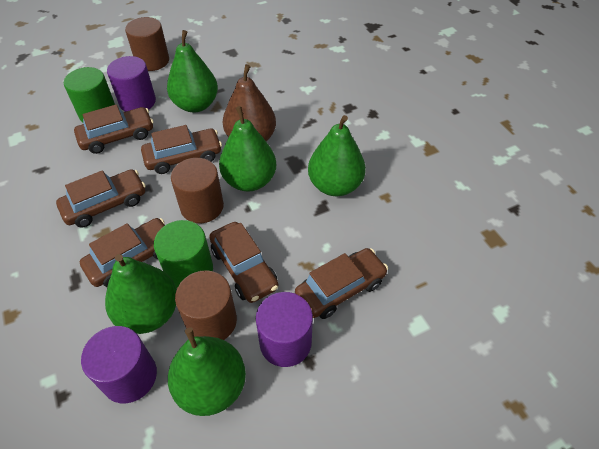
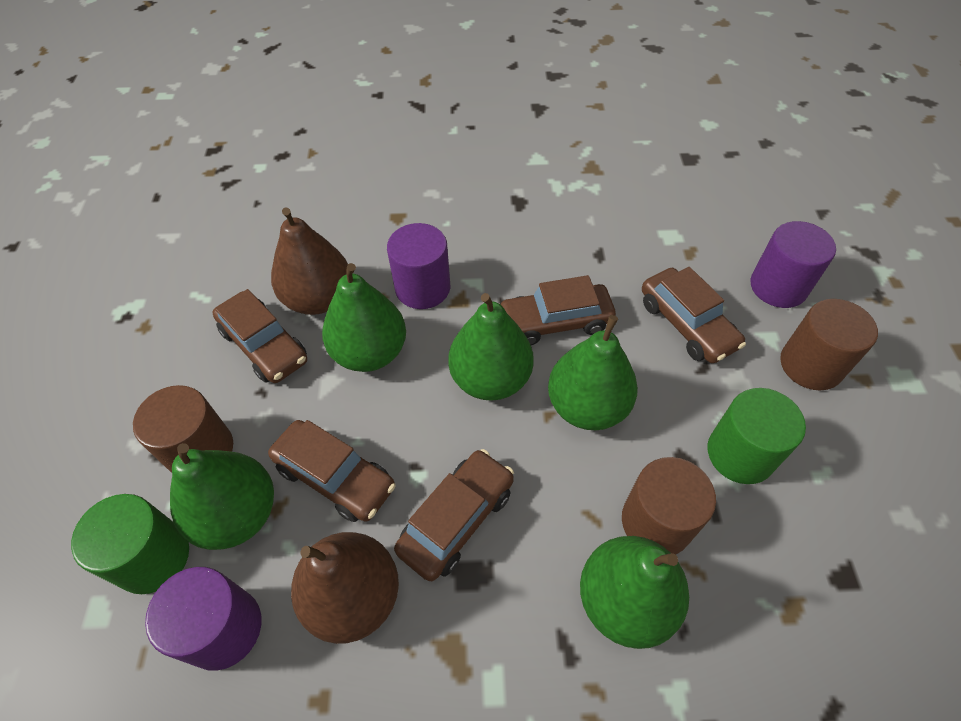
brown car: 6 -> 5
brown pear: 1 -> 2

